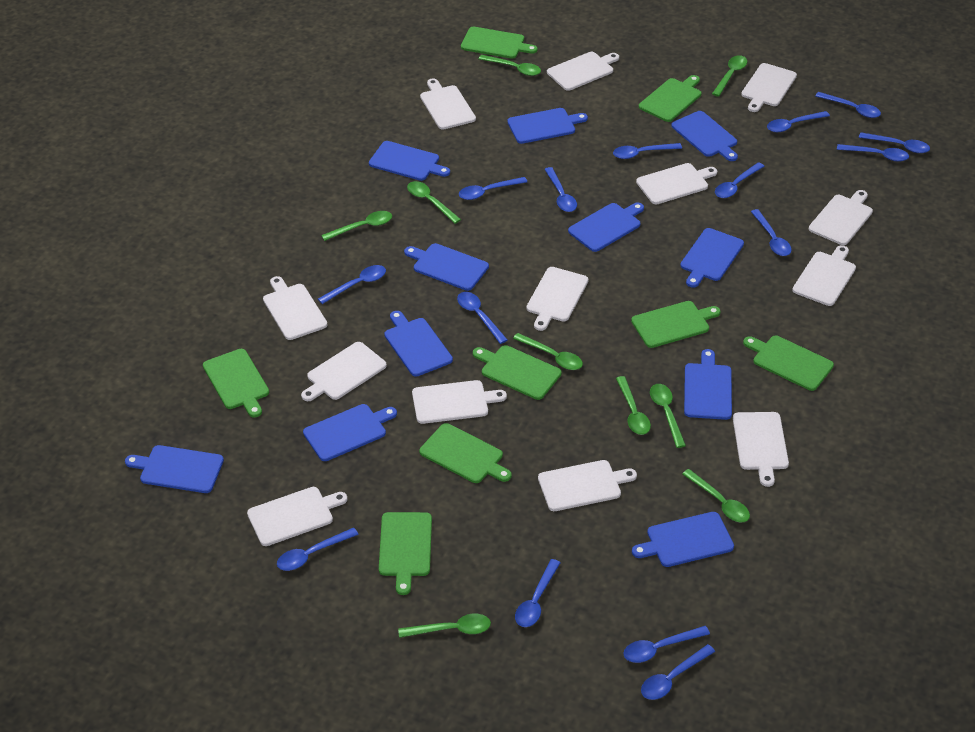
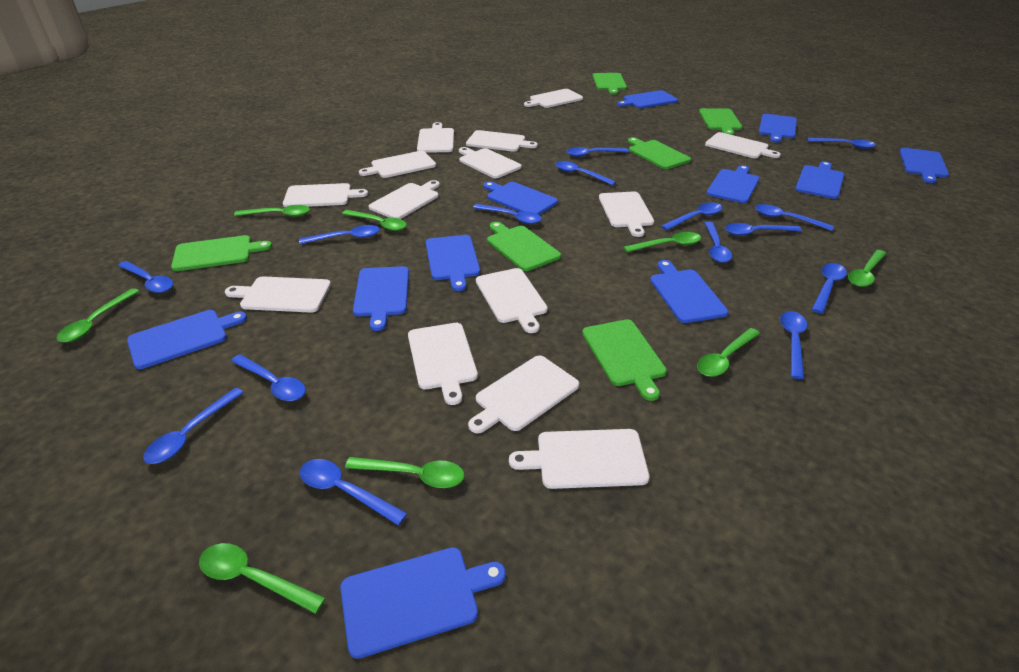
green cutting board: 8 -> 6
green spoon: 9 -> 8
white cutting board: 13 -> 14

